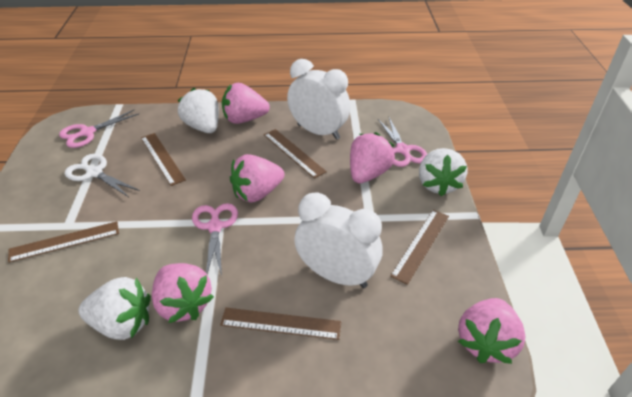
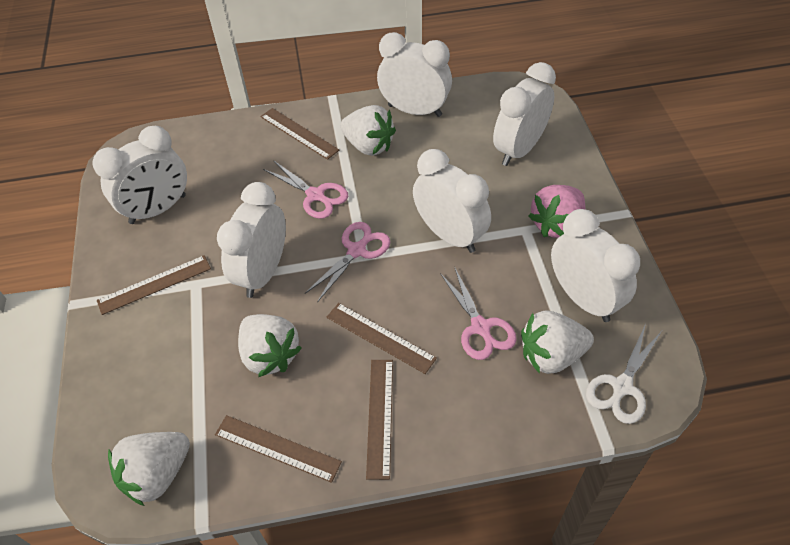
pink strawberry: 5 -> 1
white clock: 2 -> 6
white strawberry: 3 -> 4

